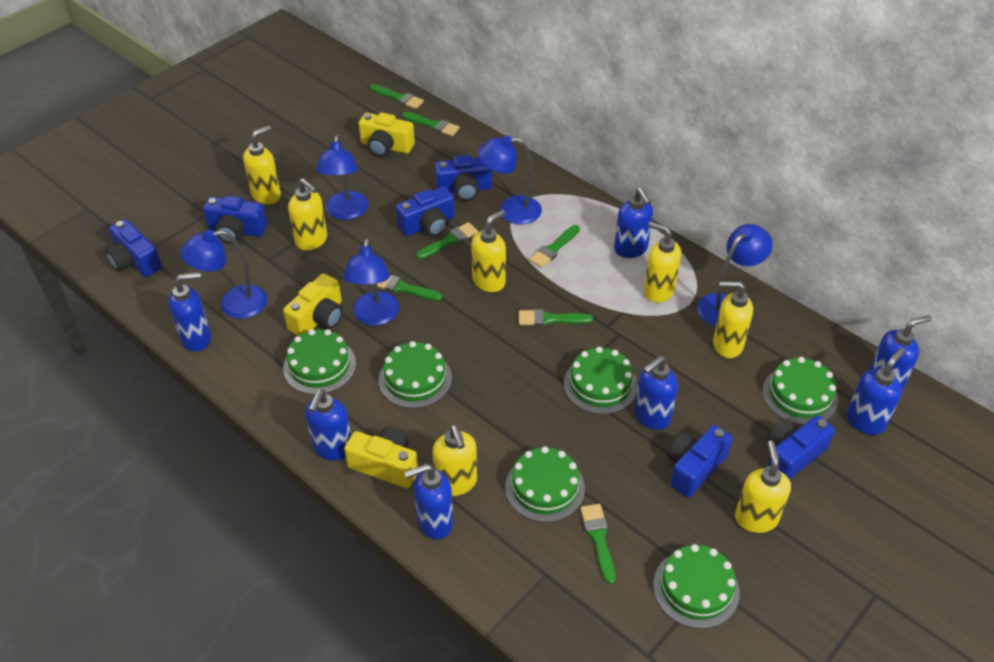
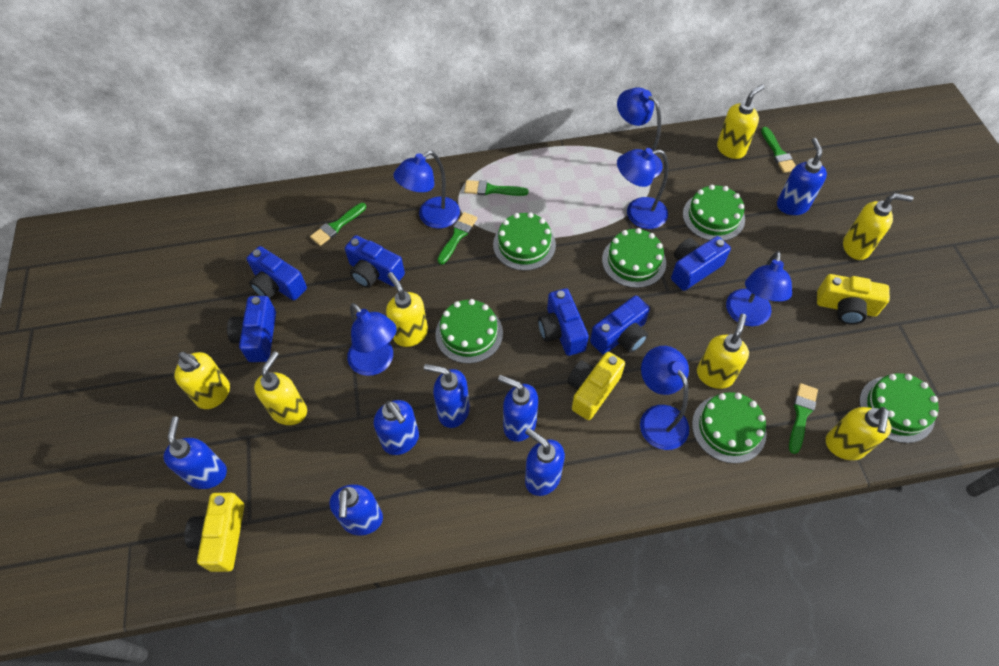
blue lamp: 5 -> 6
green brush: 7 -> 5

